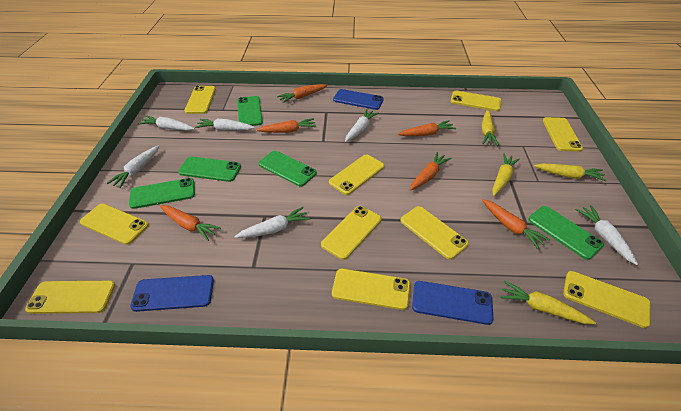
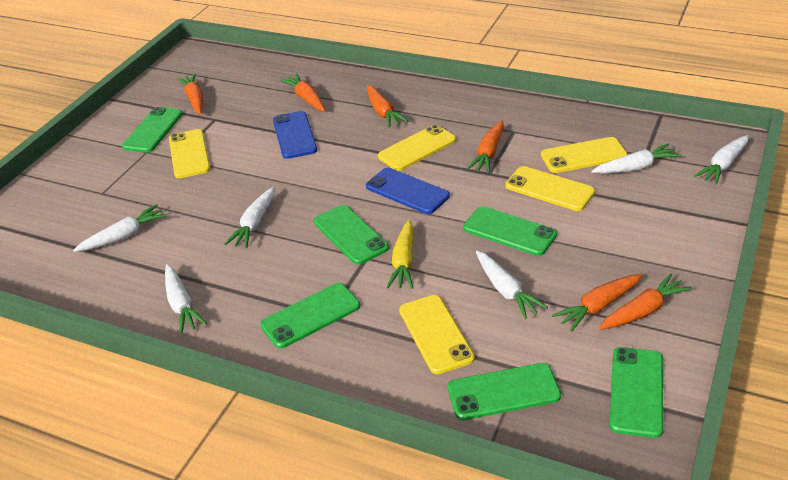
blue phone: 3 -> 2
green phone: 5 -> 6
yellow carrot: 4 -> 1
yellow phone: 10 -> 5

